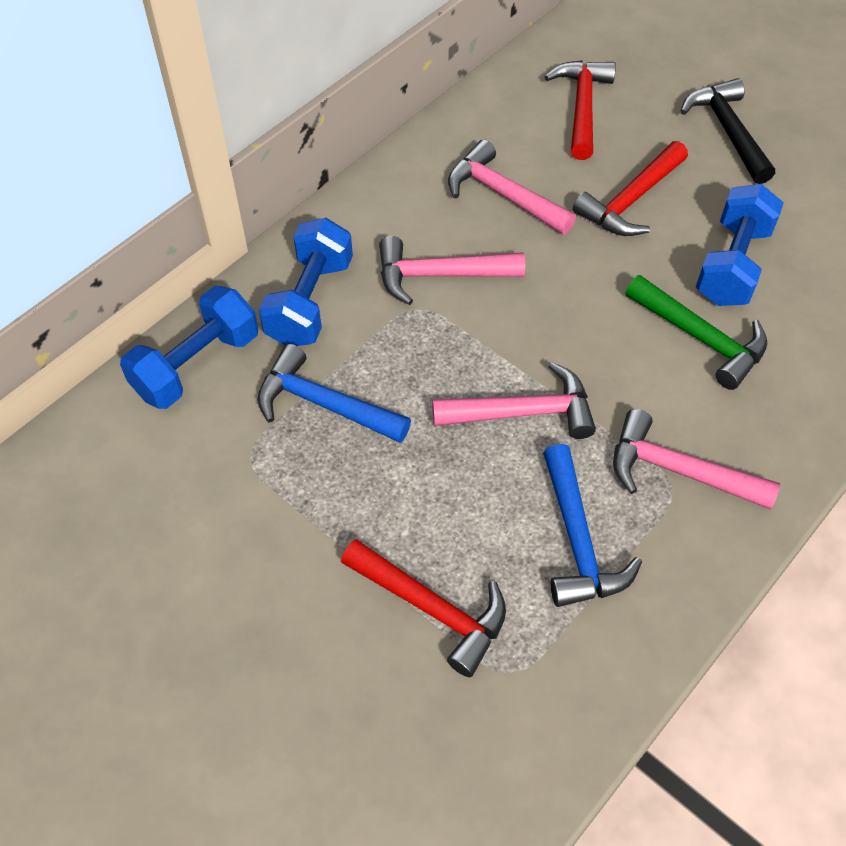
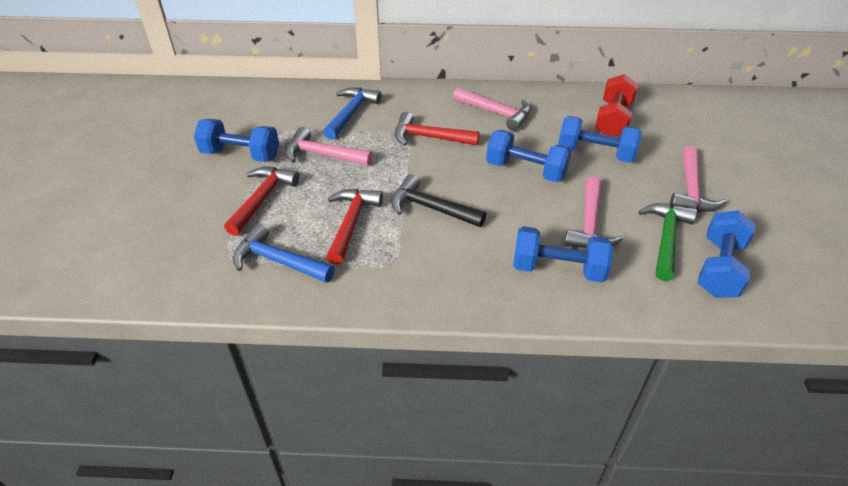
blue dumbbell: 3 -> 5
red dumbbell: 0 -> 1

